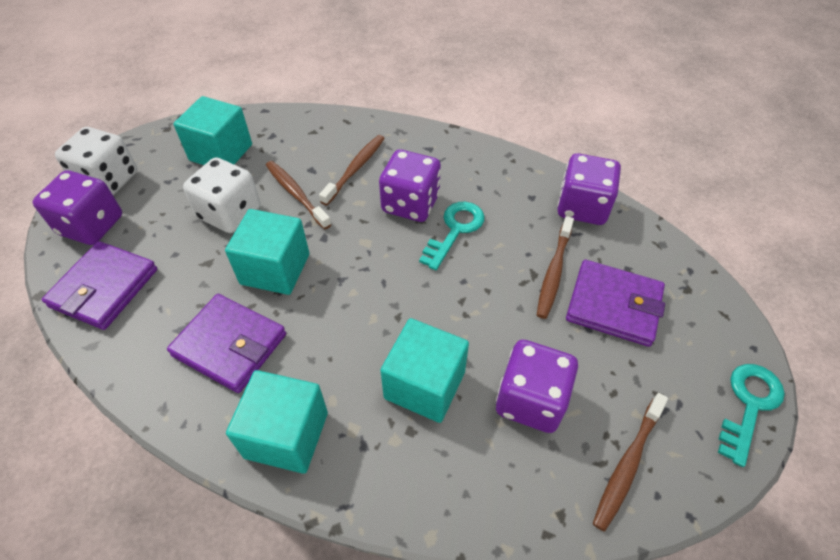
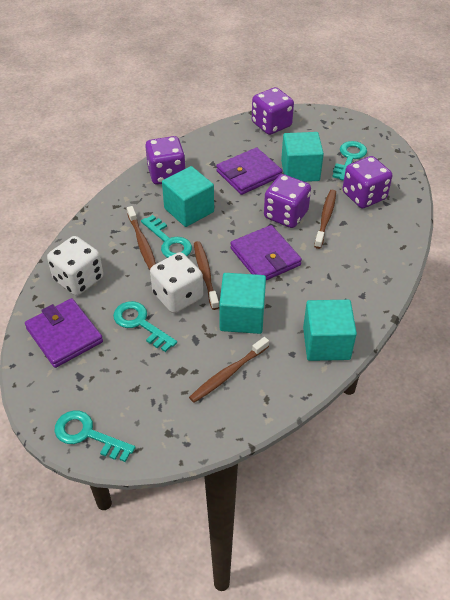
turquoise key: 2 -> 4

